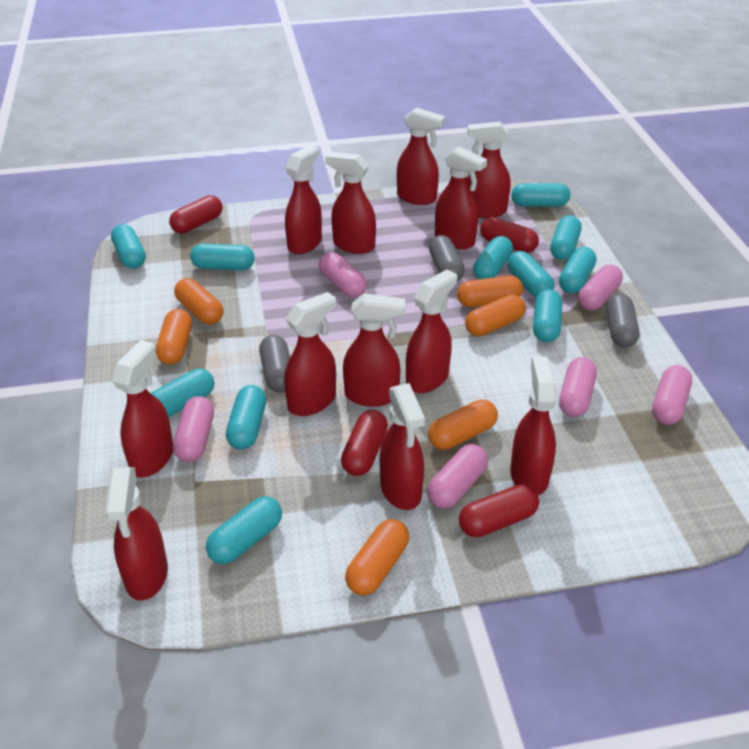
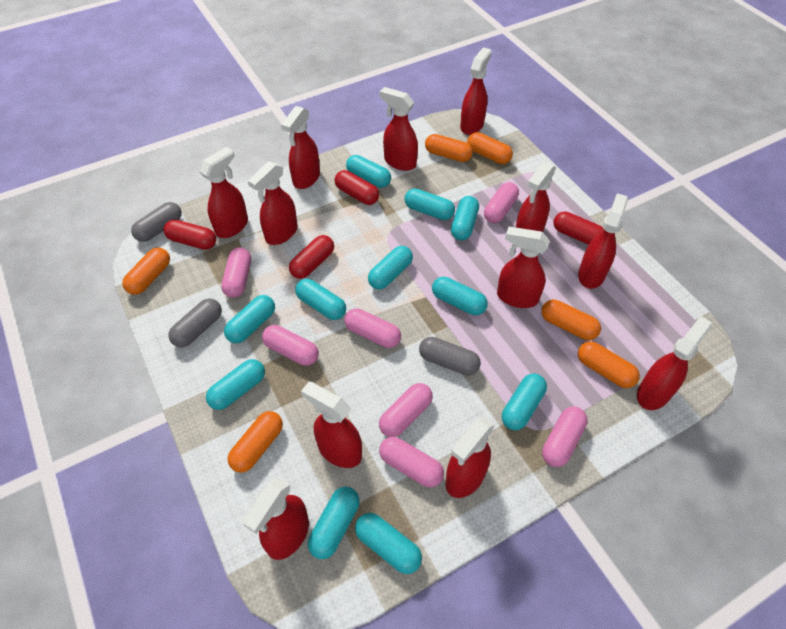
pink capsule: 6 -> 7

